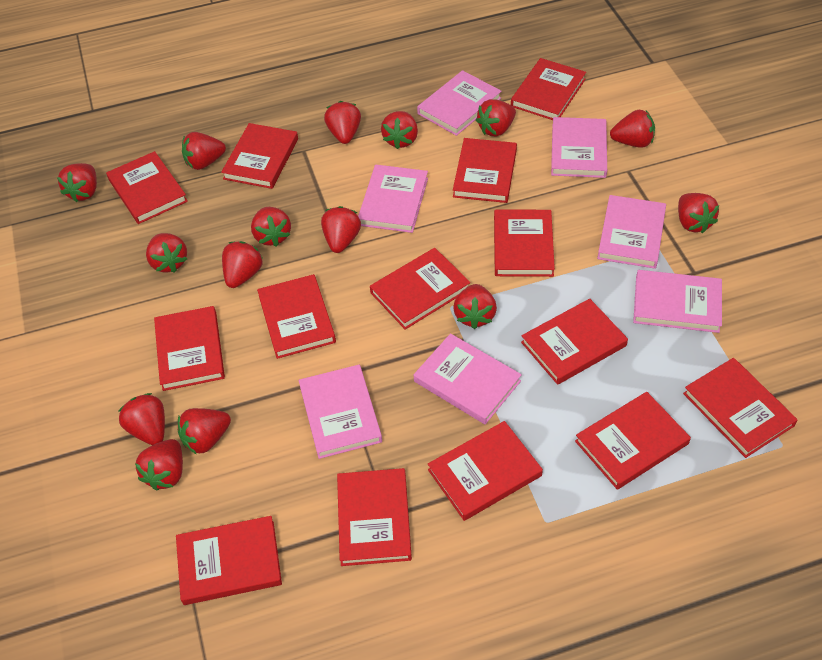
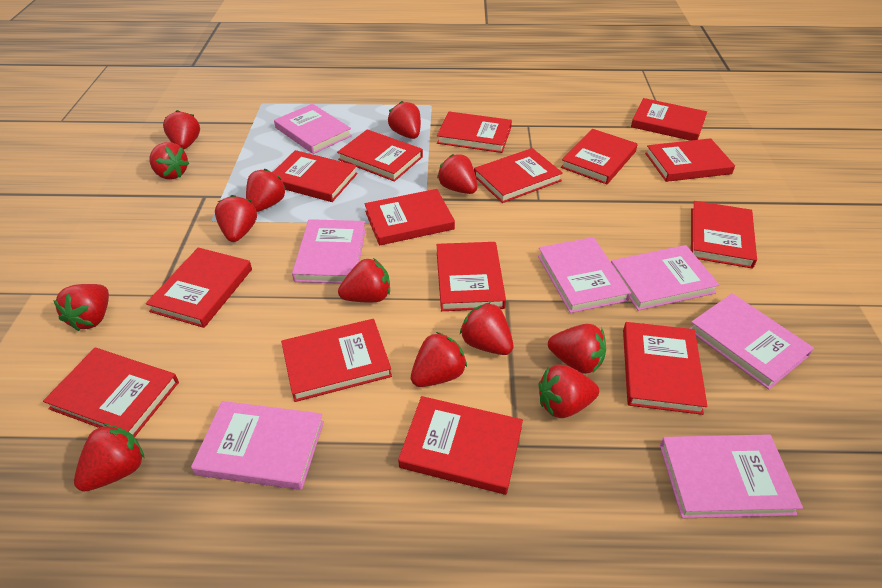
red book: 14 -> 15
red strawberry: 15 -> 13

